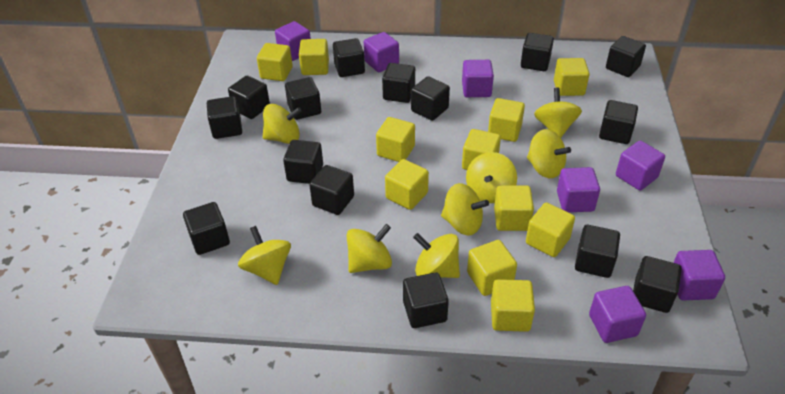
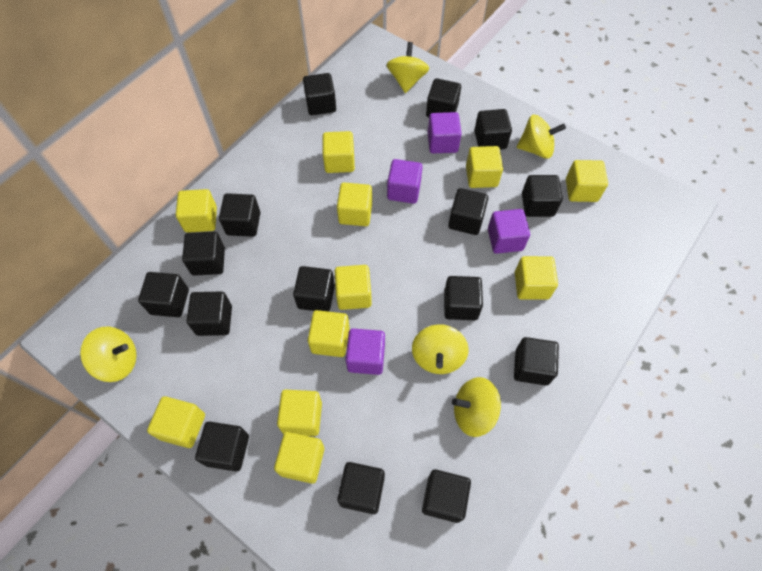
purple cube: 7 -> 4
yellow spinning top: 8 -> 5

